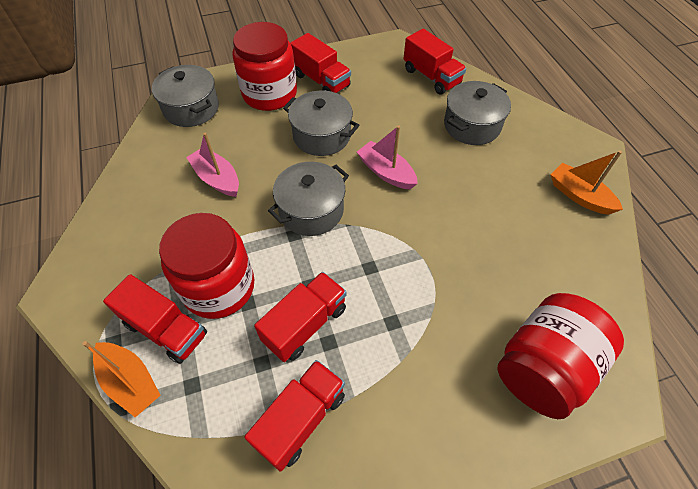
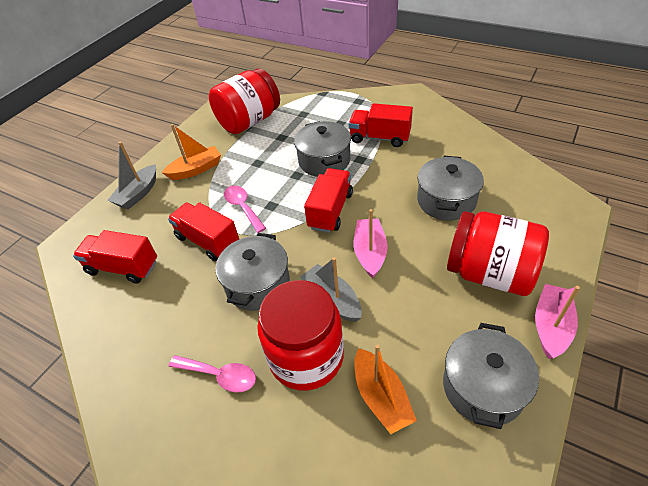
grey boat: 0 -> 2
pink spoon: 0 -> 2
red truck: 5 -> 4

